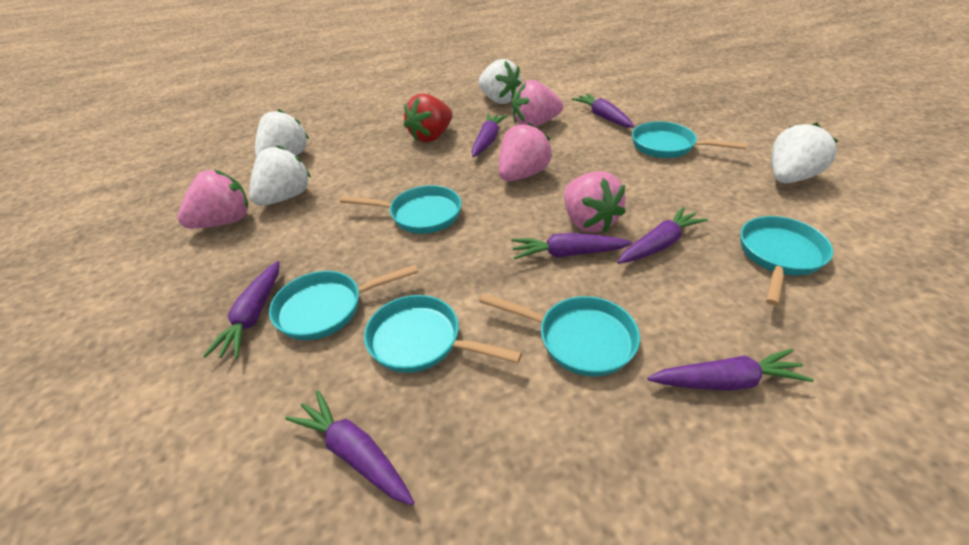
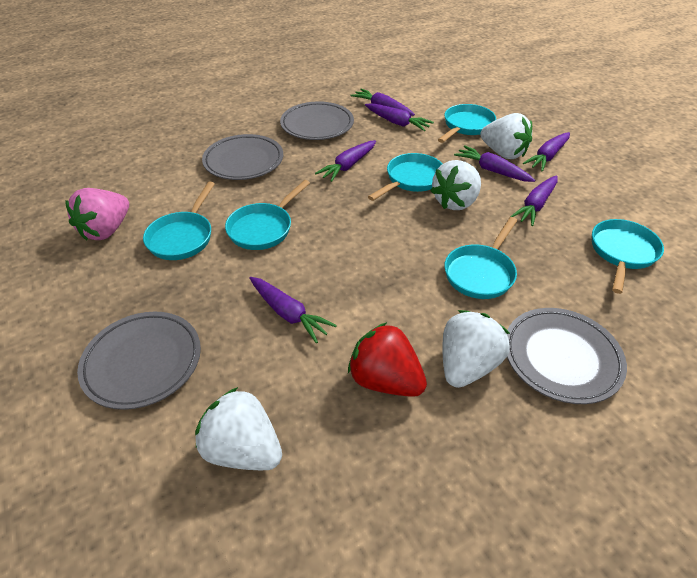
grey plate: 0 -> 4
pink strawberry: 4 -> 1

